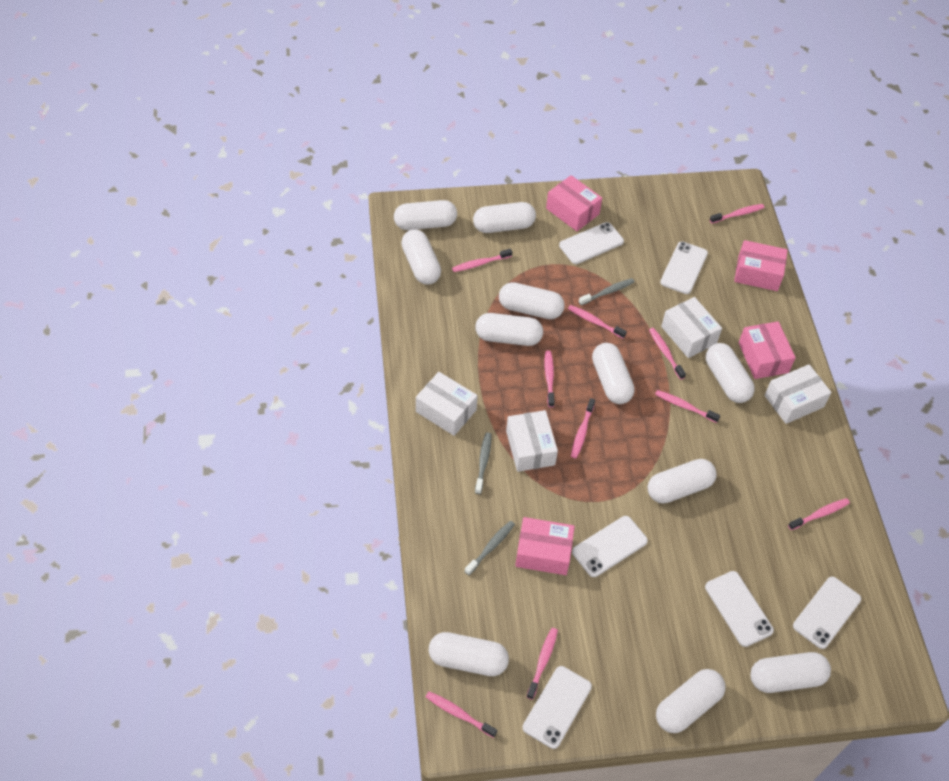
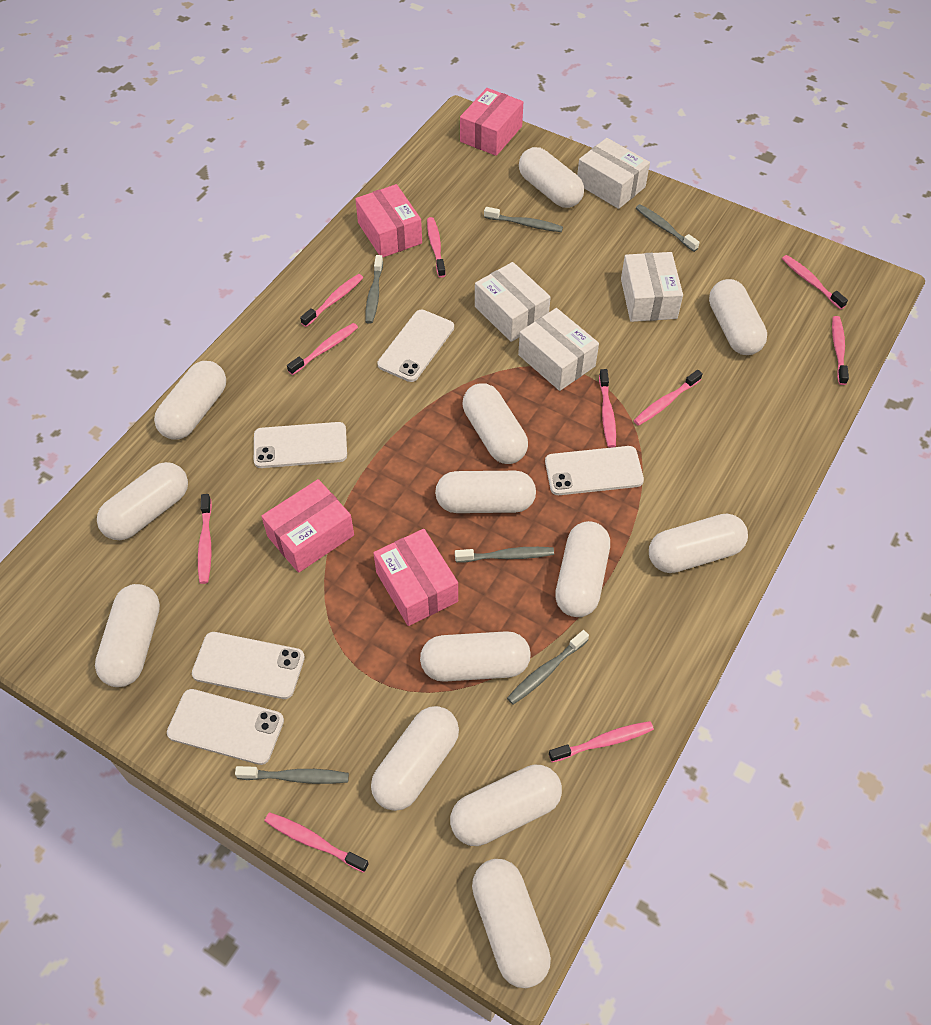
grey toothbrush: 3 -> 6
white capsule: 11 -> 13
white phone: 6 -> 5

